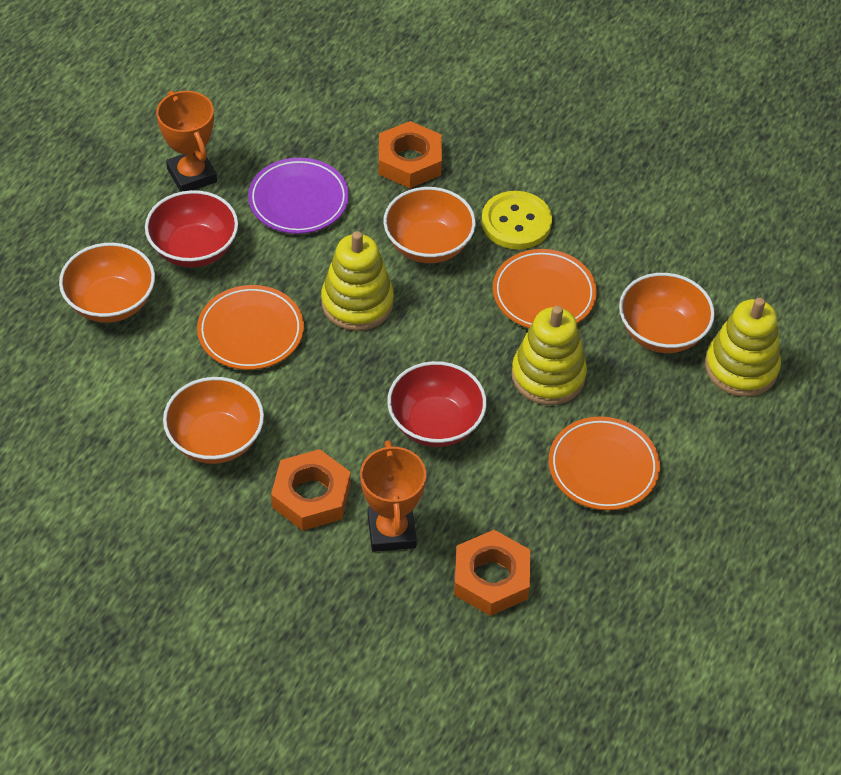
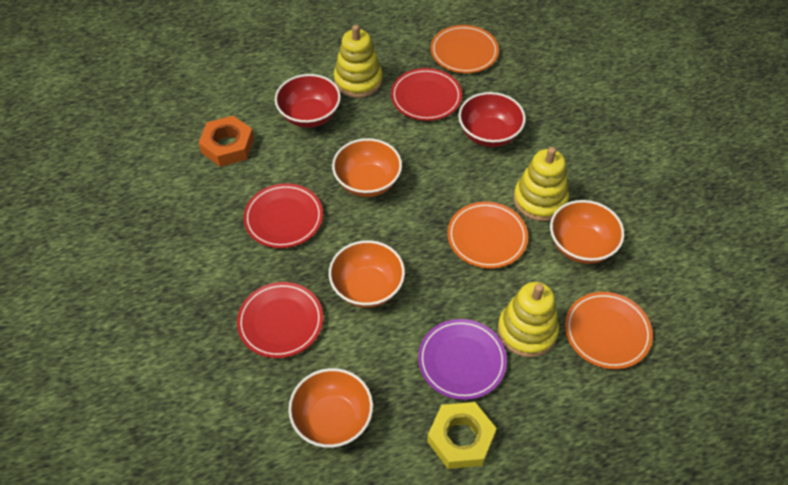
orange nut: 3 -> 1
orange trophy: 2 -> 0
red plate: 0 -> 3
yellow button: 1 -> 0
yellow nut: 0 -> 1

